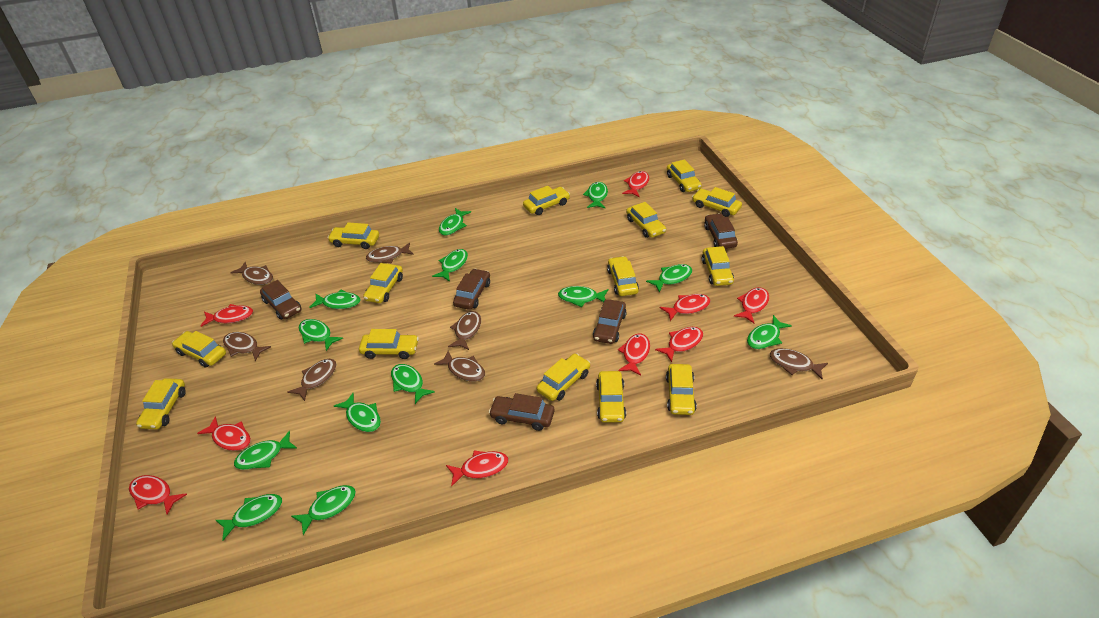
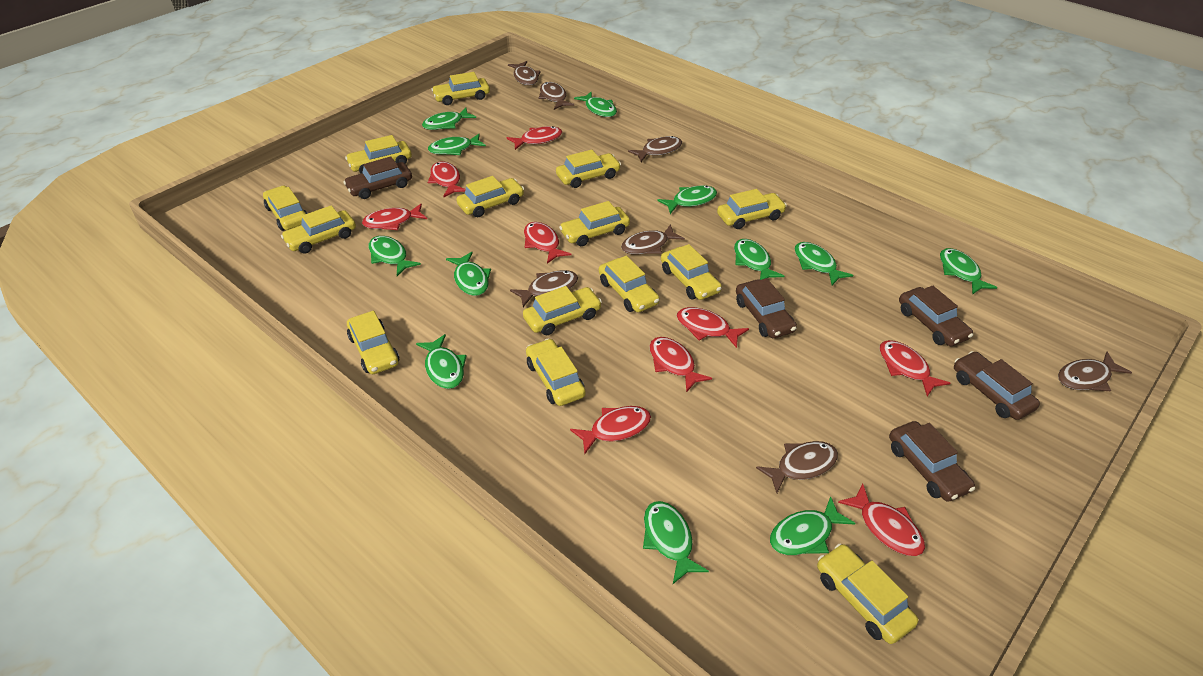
green fish: 13 -> 12

